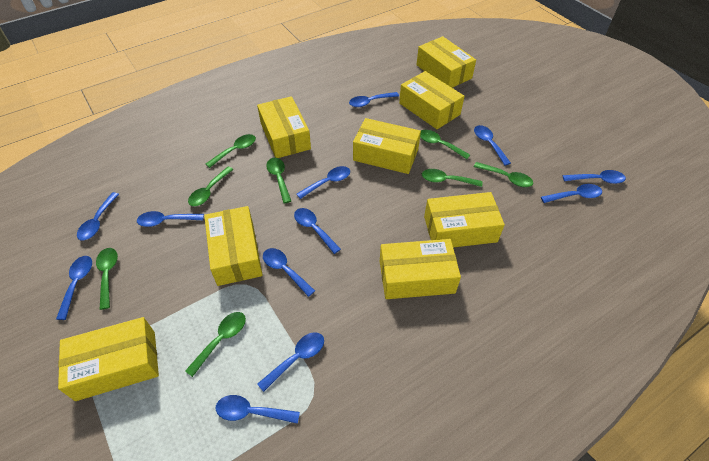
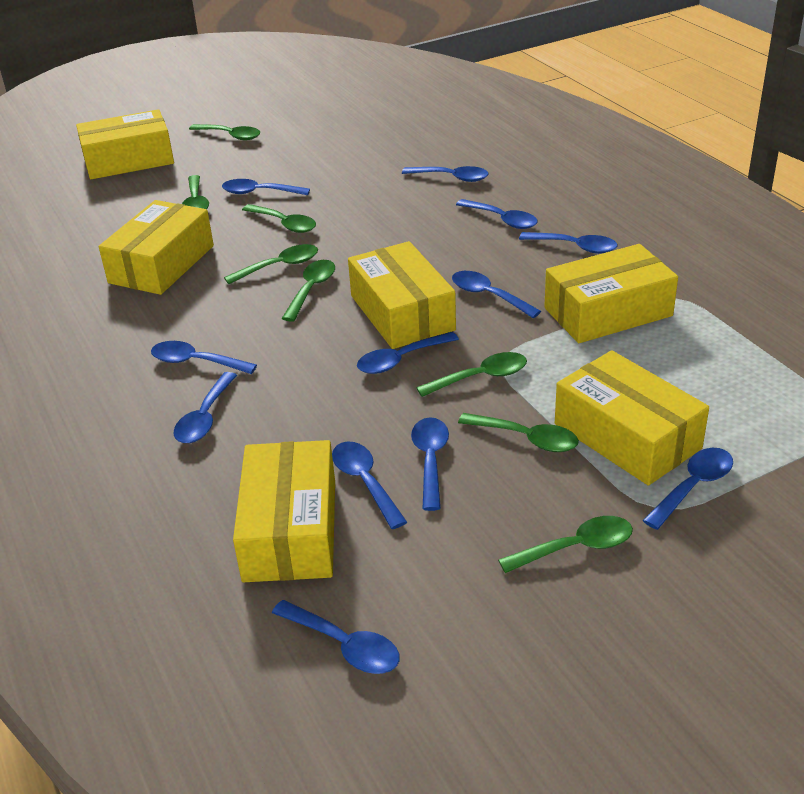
yellow box: 8 -> 6

